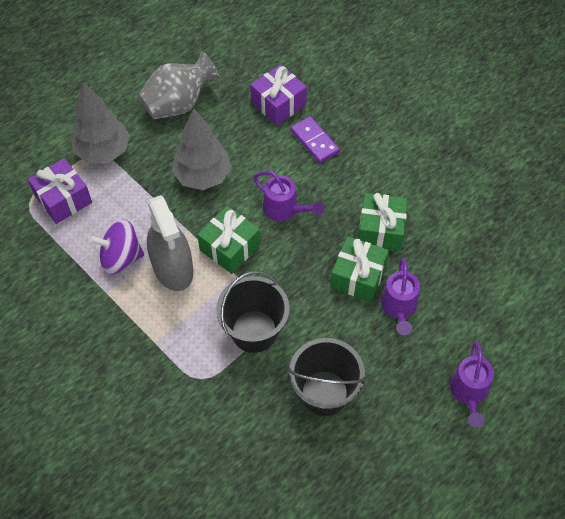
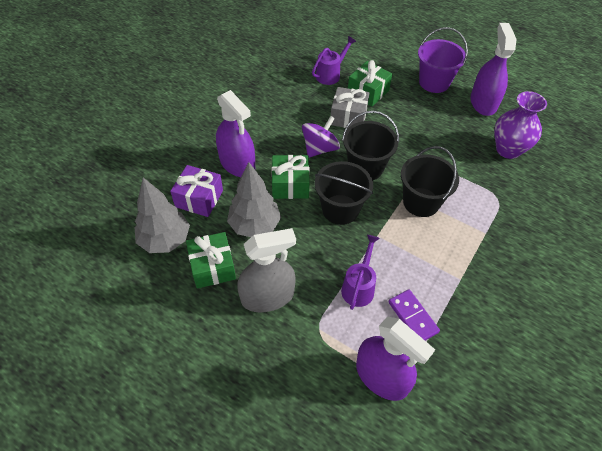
black bucket: 2 -> 3
grey gift: 0 -> 1
grey vase: 1 -> 0
purple bucket: 0 -> 1
purple gift: 2 -> 1
purple spray bottle: 0 -> 3
purple vase: 0 -> 1
purple watering can: 3 -> 2

